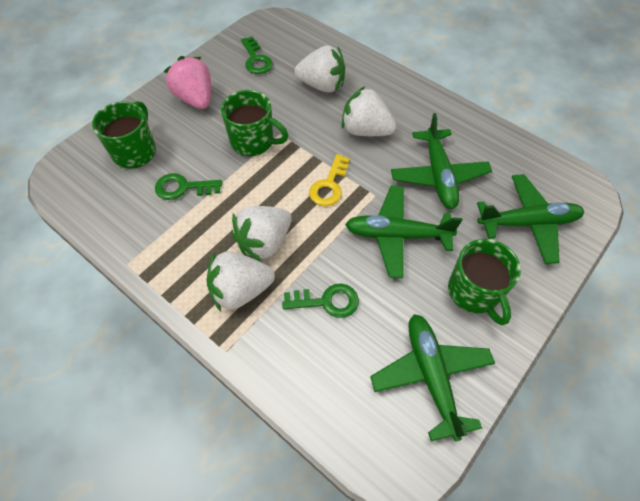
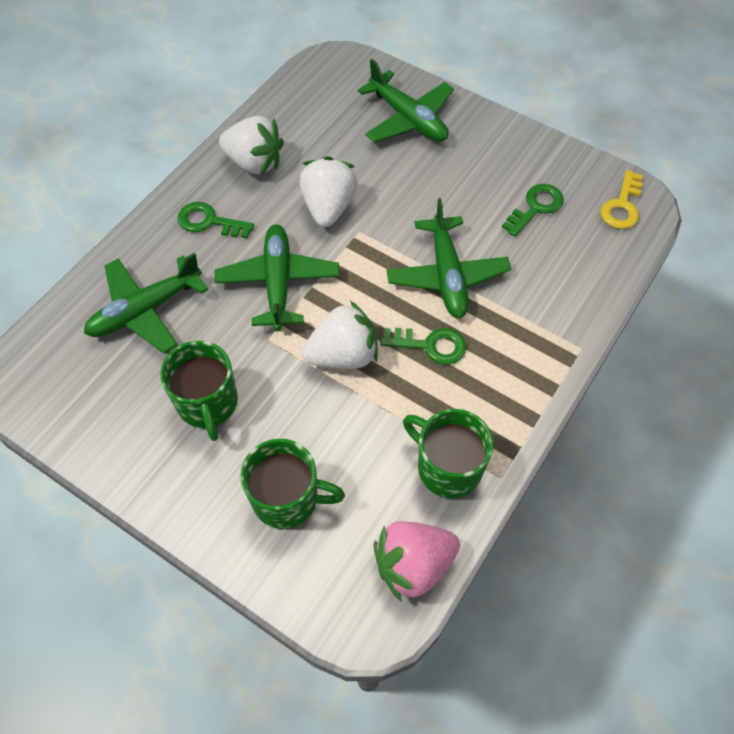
white strawberry: 4 -> 3

